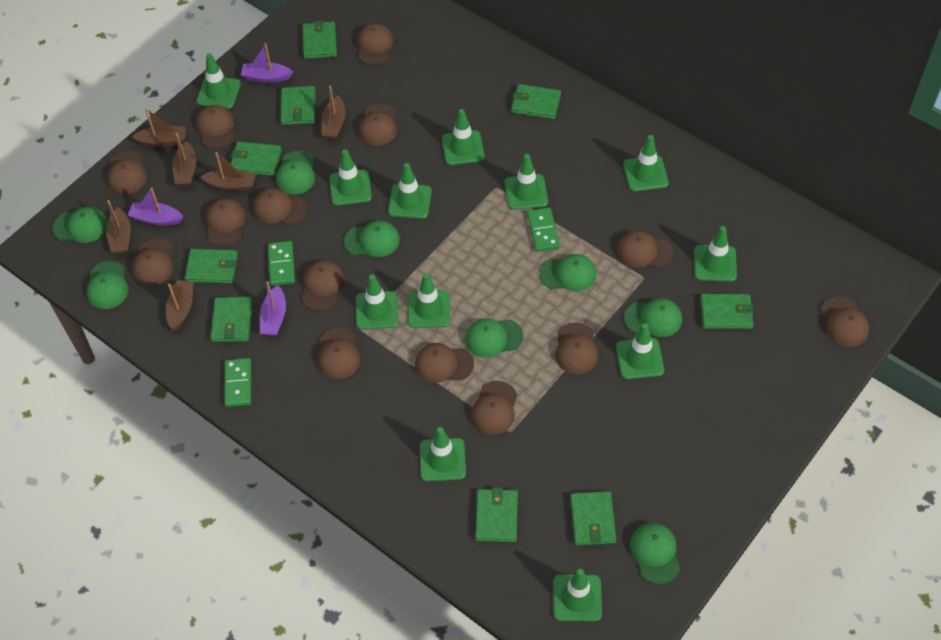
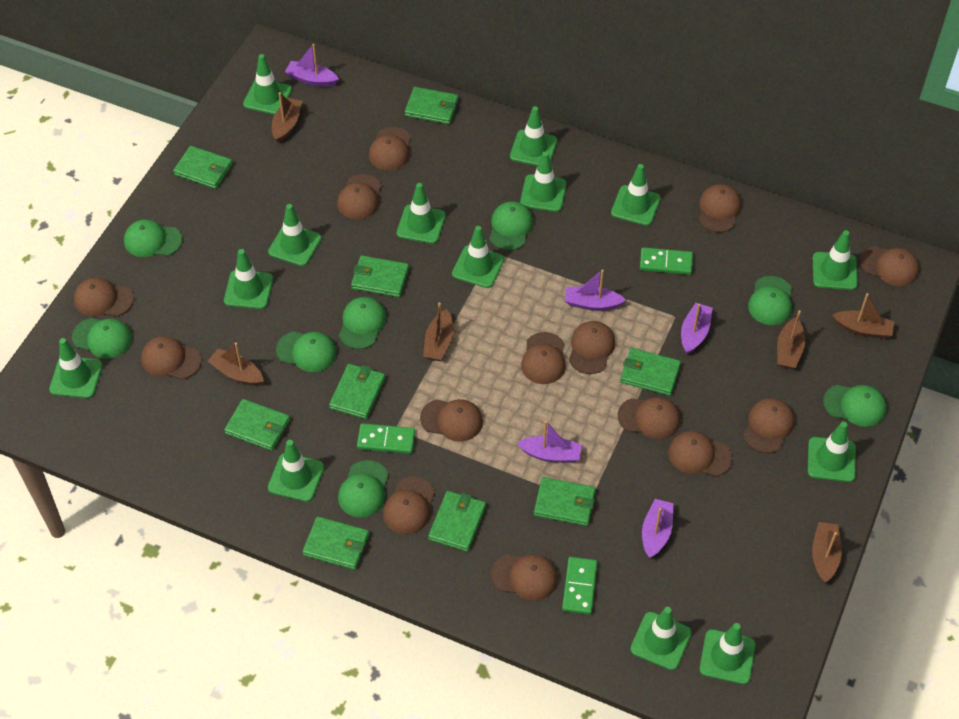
green traffic cone: 12 -> 14
purple boat: 3 -> 5

